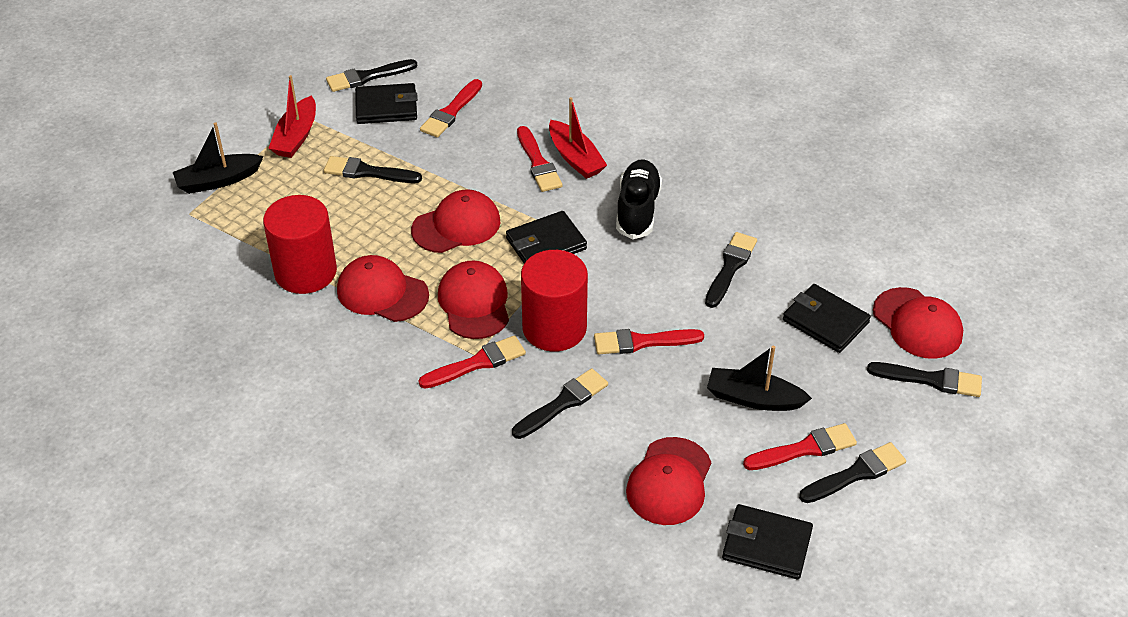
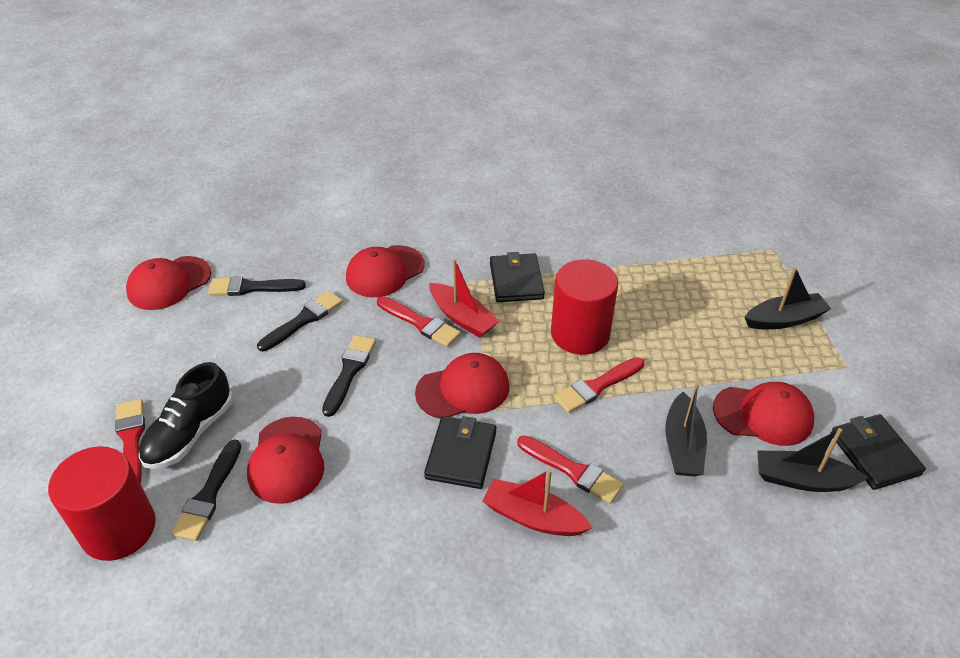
black boat: 2 -> 3
black brush: 6 -> 4
black wallet: 4 -> 3
red brush: 5 -> 4

